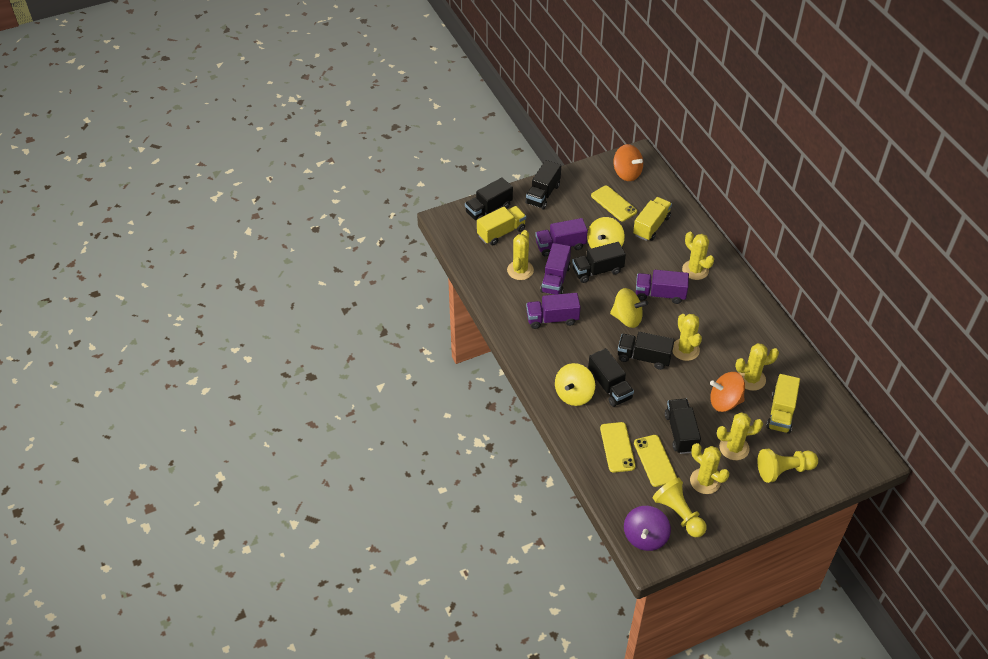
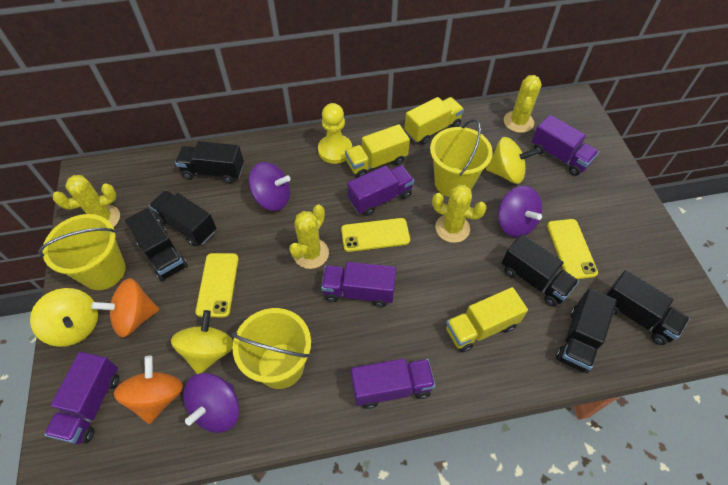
purple spinning top: 1 -> 3
purple truck: 4 -> 5
yellow bucket: 0 -> 3
yellow cactus: 6 -> 4
yellow pawn: 2 -> 1

